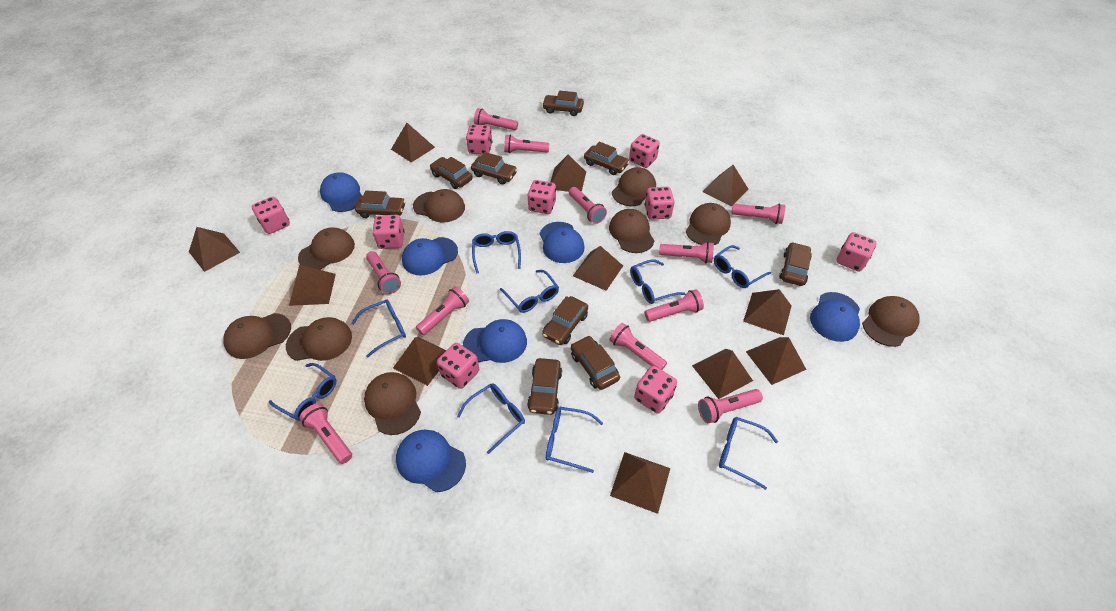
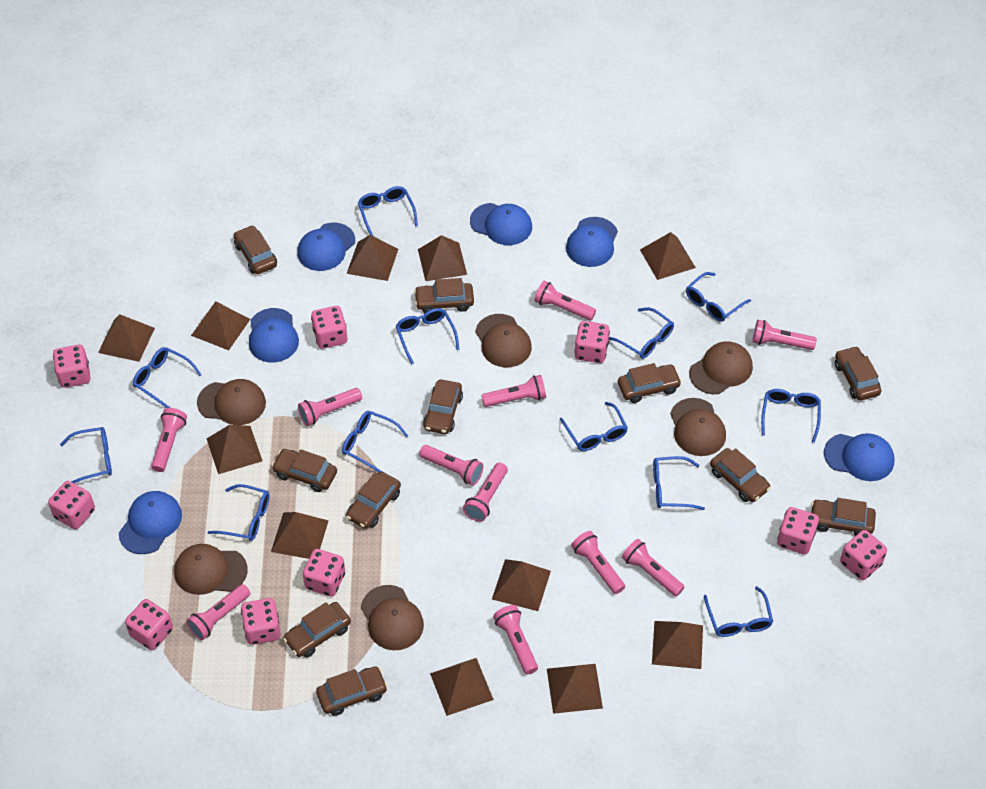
blue glasses: 9 -> 12
brown cap: 9 -> 6
brown car: 9 -> 11

